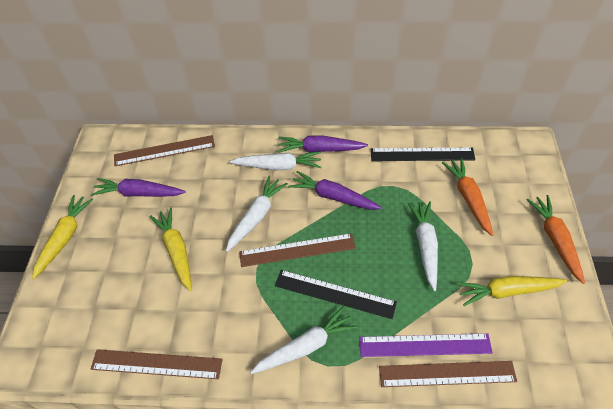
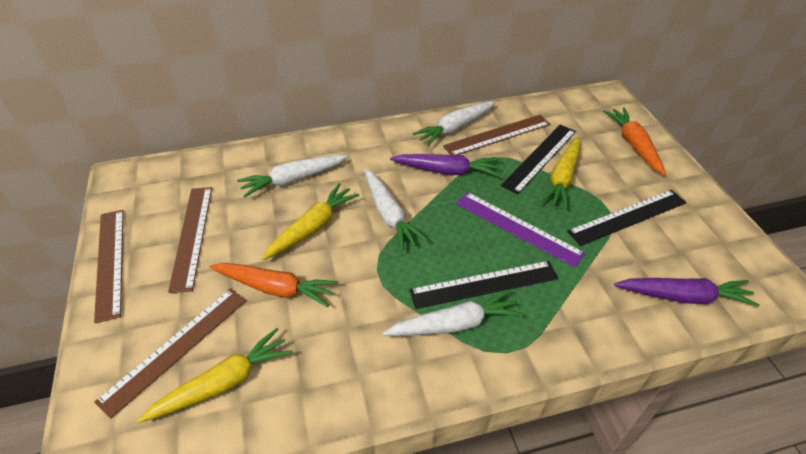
black ruler: 2 -> 3
purple carrot: 3 -> 2

